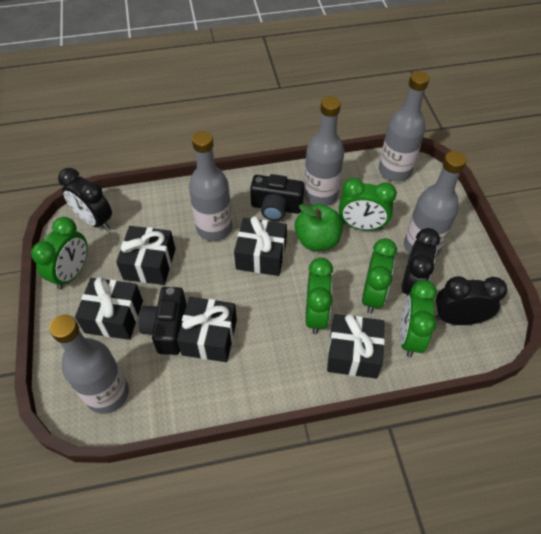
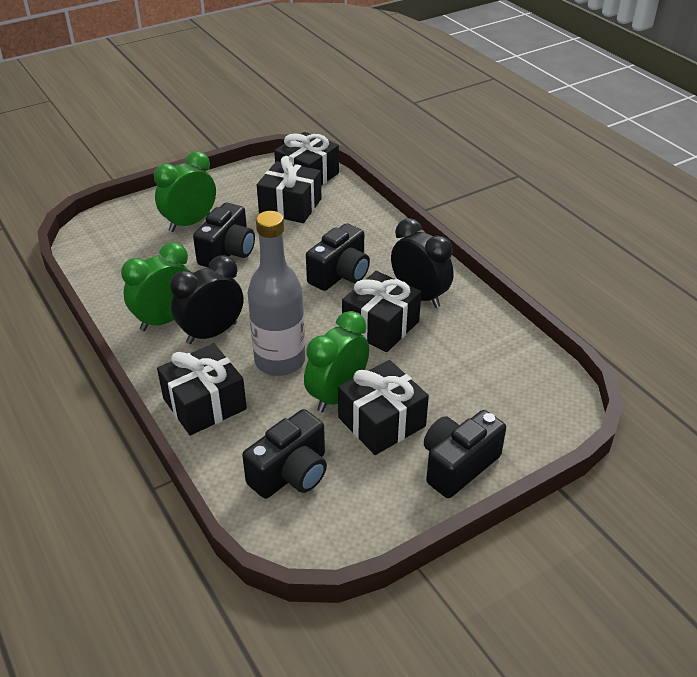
black camera: 2 -> 4
black clock: 3 -> 2
green apple: 1 -> 0
green clock: 5 -> 3
grey bottle: 5 -> 1

